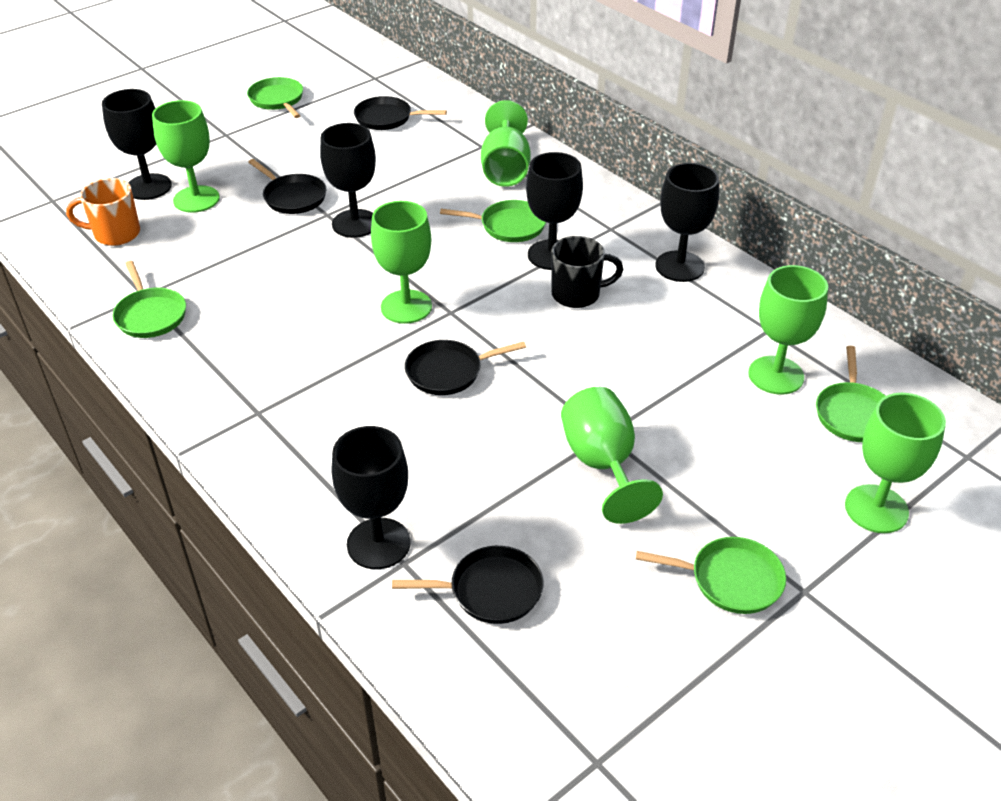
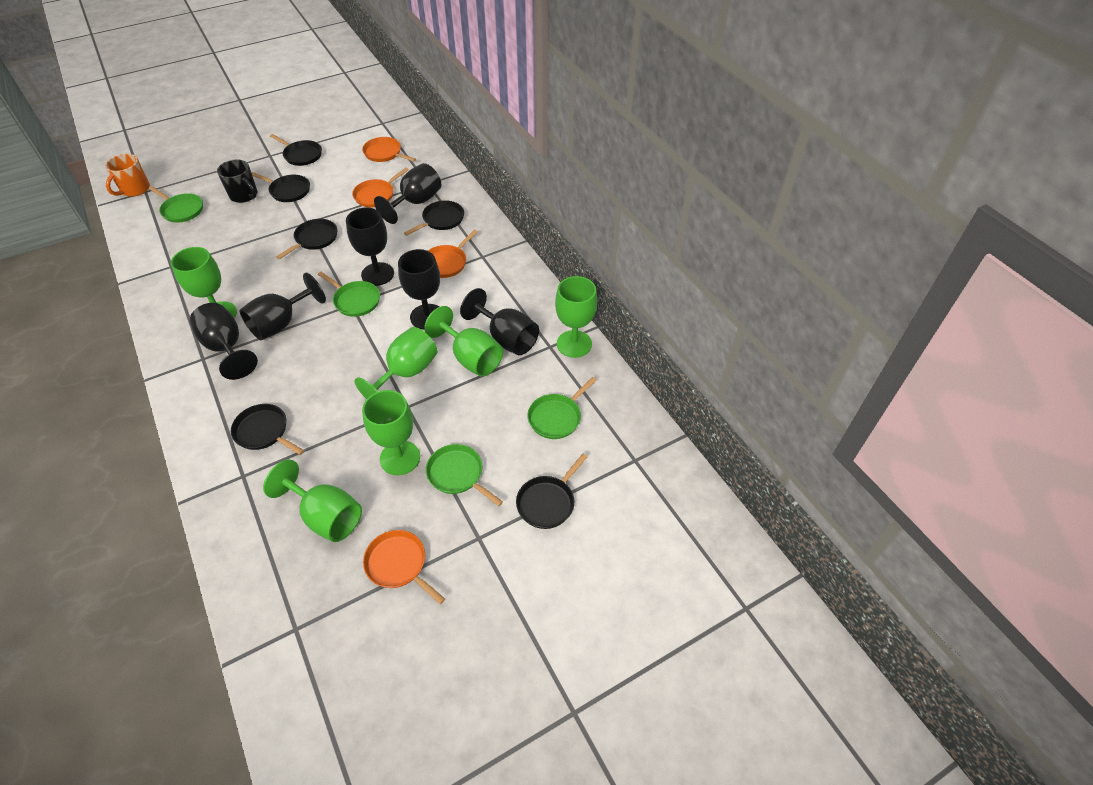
black goblet: 5 -> 6
black pan: 4 -> 6
green pan: 5 -> 4
orange pan: 0 -> 4

